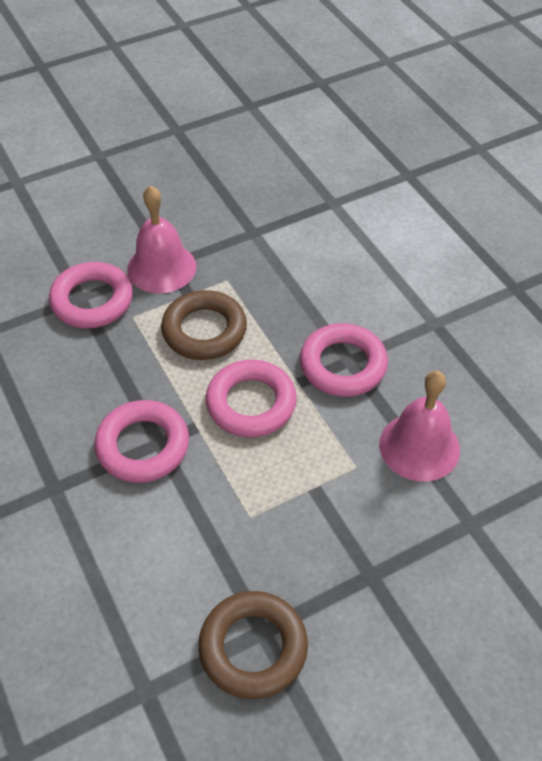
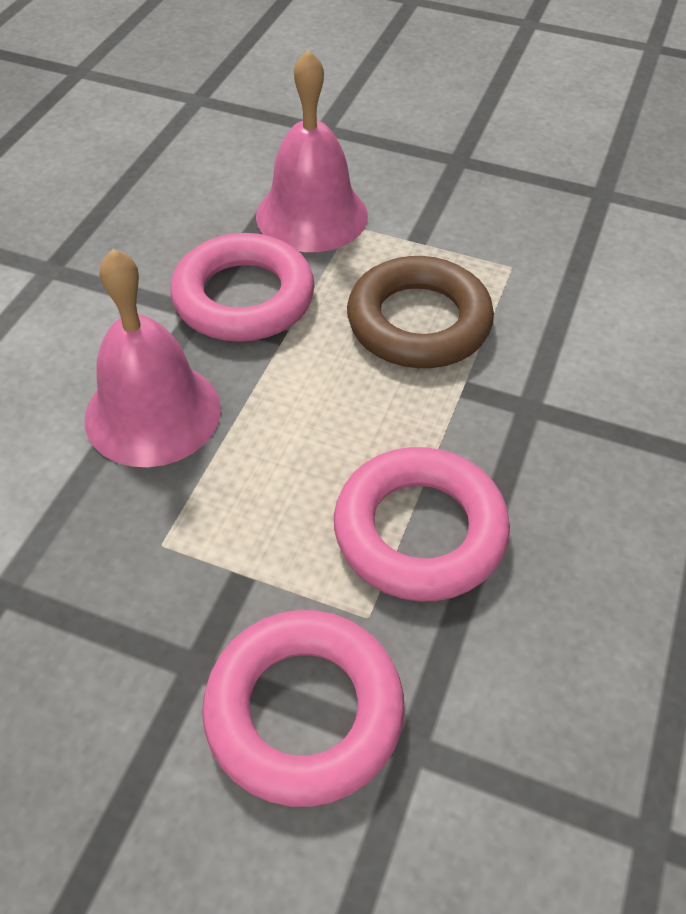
brown ring: 2 -> 1
pink ring: 4 -> 3

